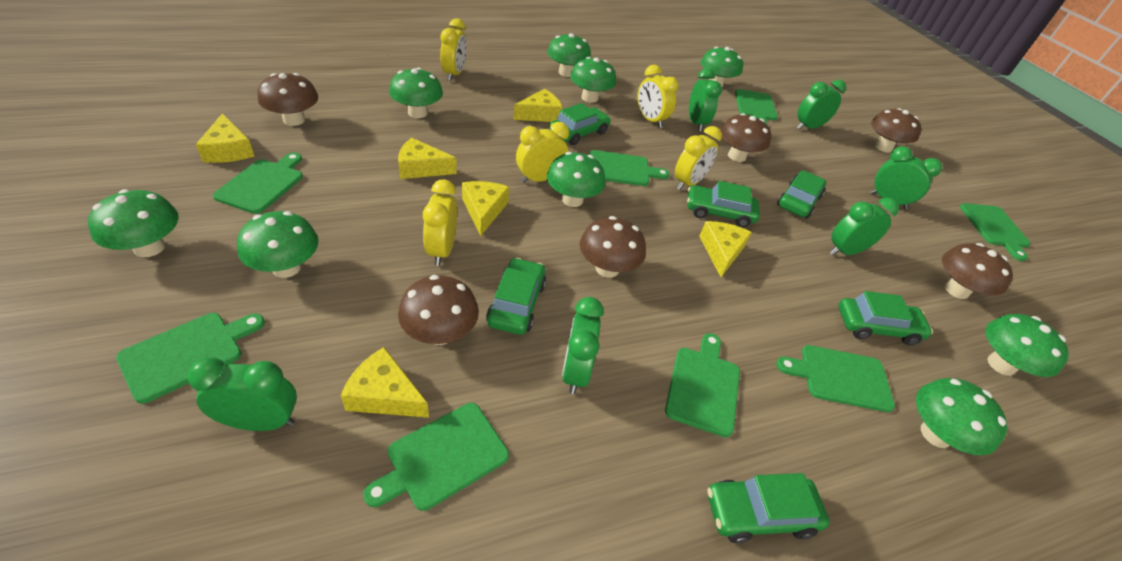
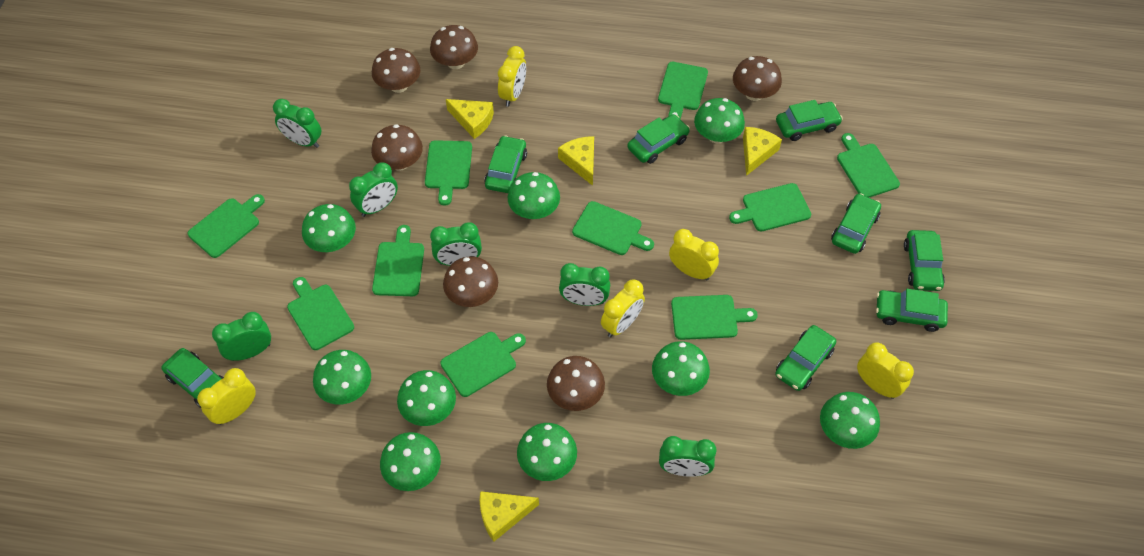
green car: 6 -> 8
green cutting board: 8 -> 10
yellow cheese: 6 -> 4

